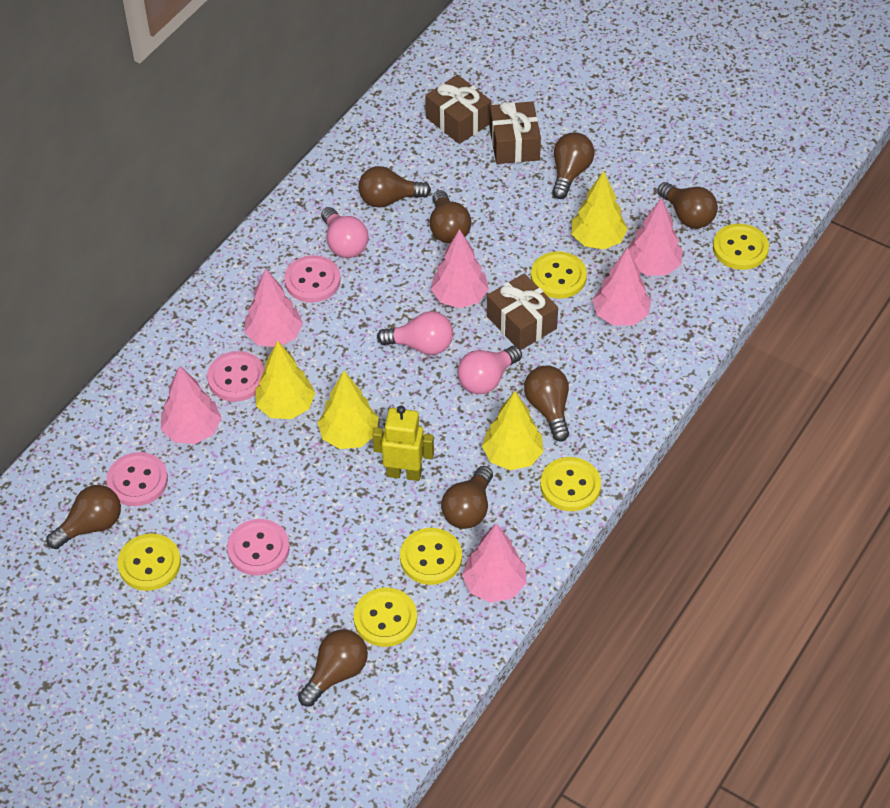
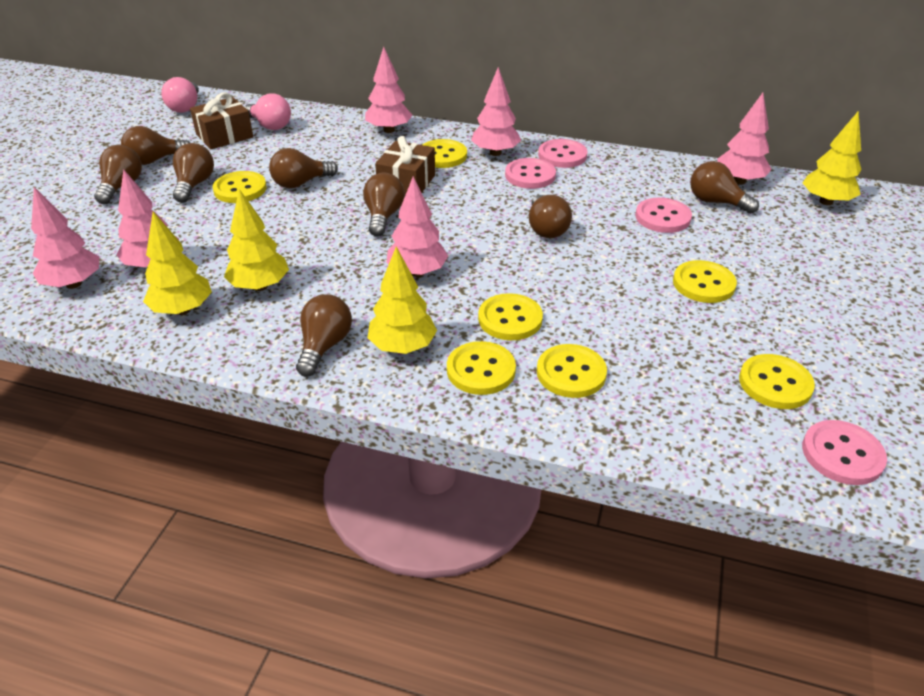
brown gift: 3 -> 2
pink light bulb: 3 -> 2
yellow button: 6 -> 7
yellow robot: 1 -> 0

